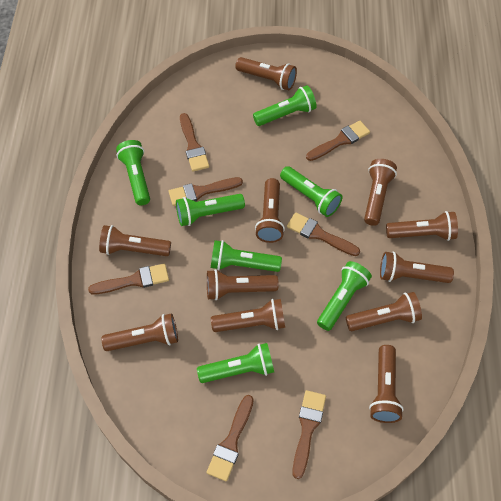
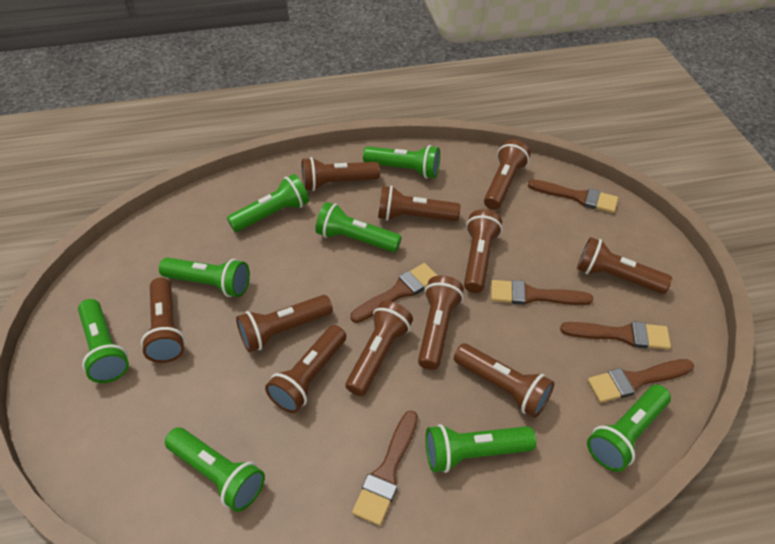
brown brush: 7 -> 6
green flashlight: 7 -> 8

